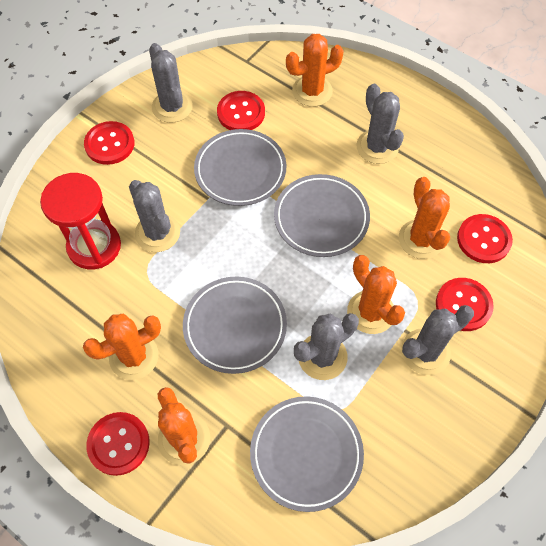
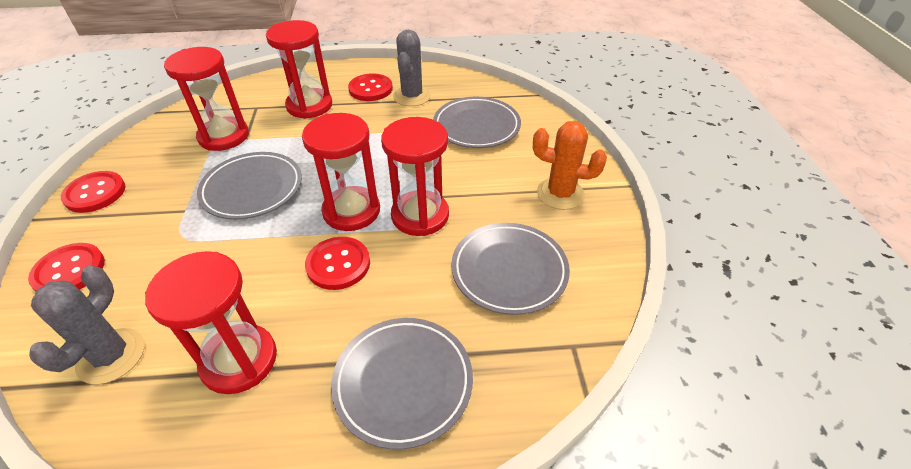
grey cactus: 5 -> 2
orange cactus: 5 -> 1
red button: 5 -> 4
red hourglass: 1 -> 5

